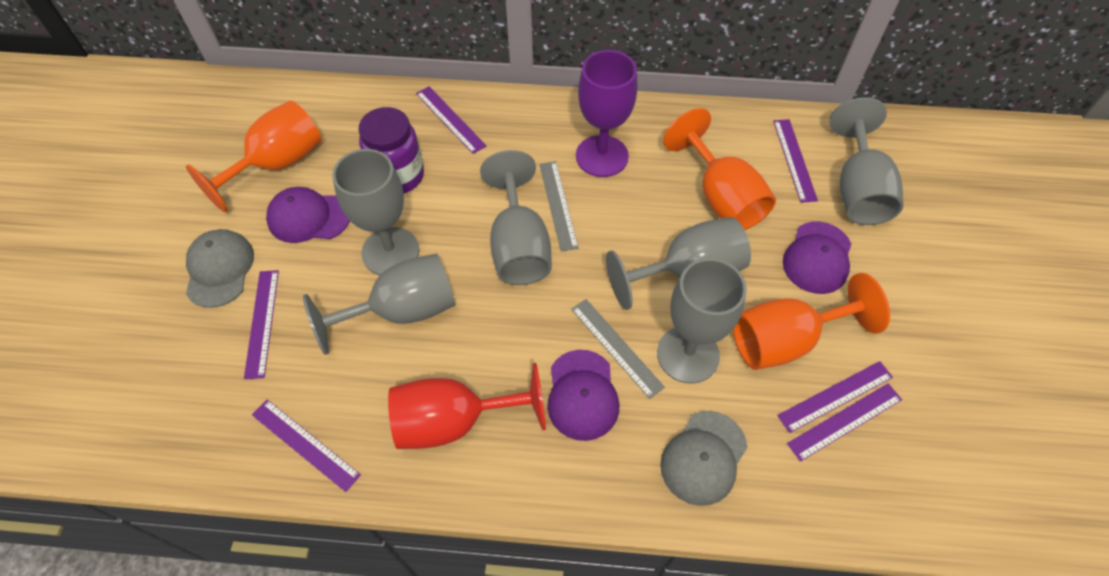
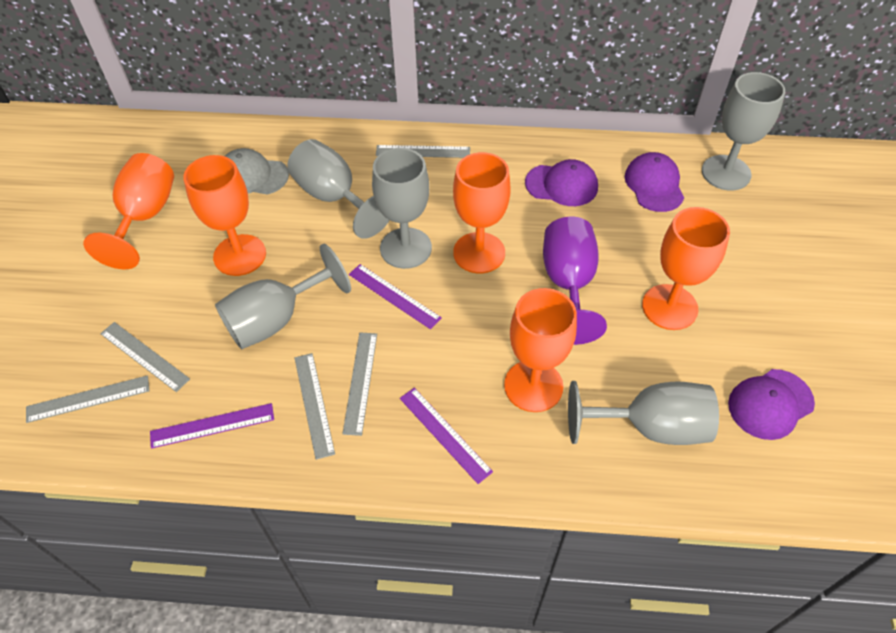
grey cap: 2 -> 1
grey goblet: 6 -> 5
grey ruler: 2 -> 5
orange goblet: 3 -> 5
purple jar: 1 -> 0
purple ruler: 6 -> 3
red goblet: 1 -> 0

